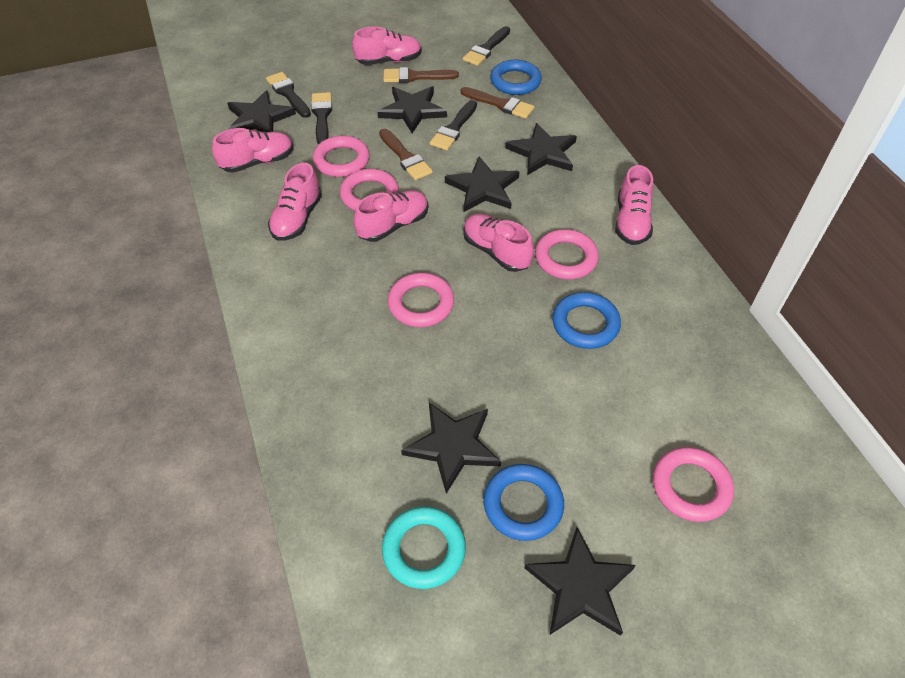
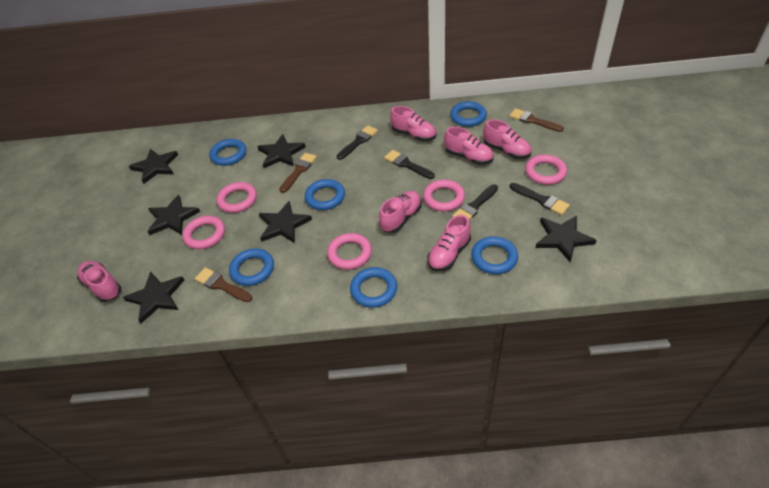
blue ring: 3 -> 6
turquoise ring: 1 -> 0

